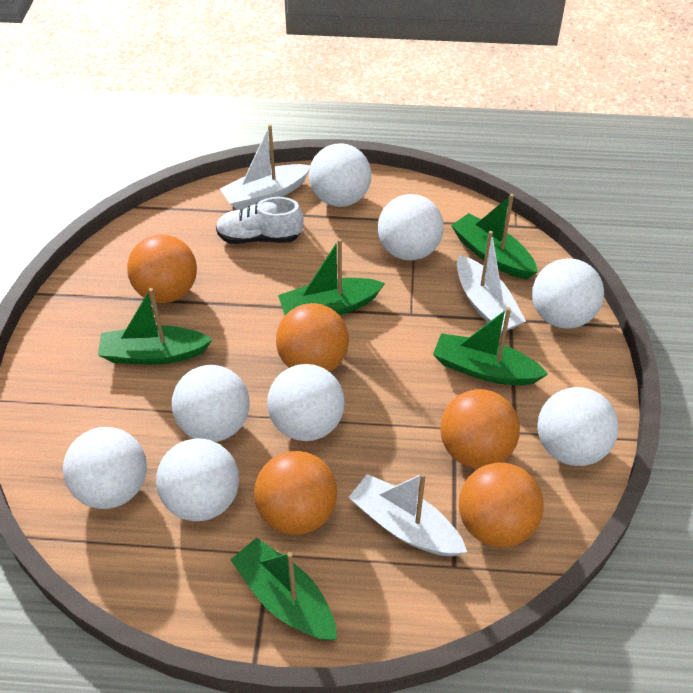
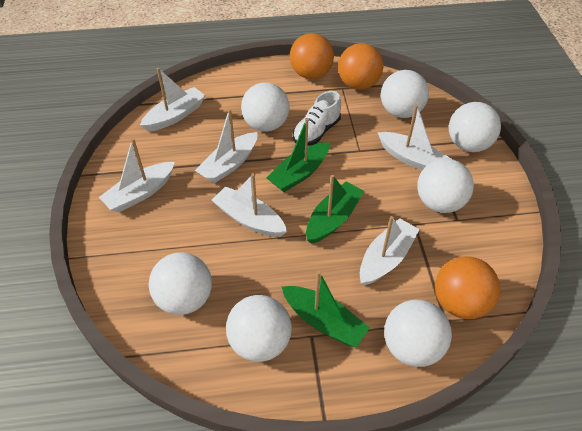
green boat: 5 -> 3
orange ball: 5 -> 3
white ball: 8 -> 7
white boat: 3 -> 6

